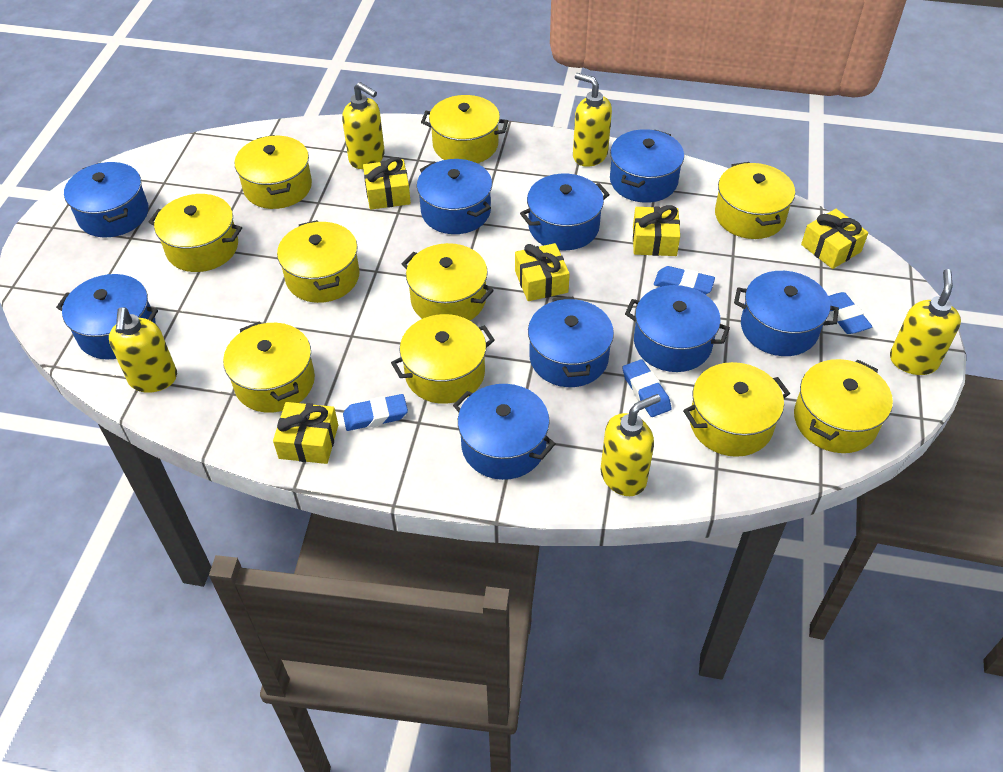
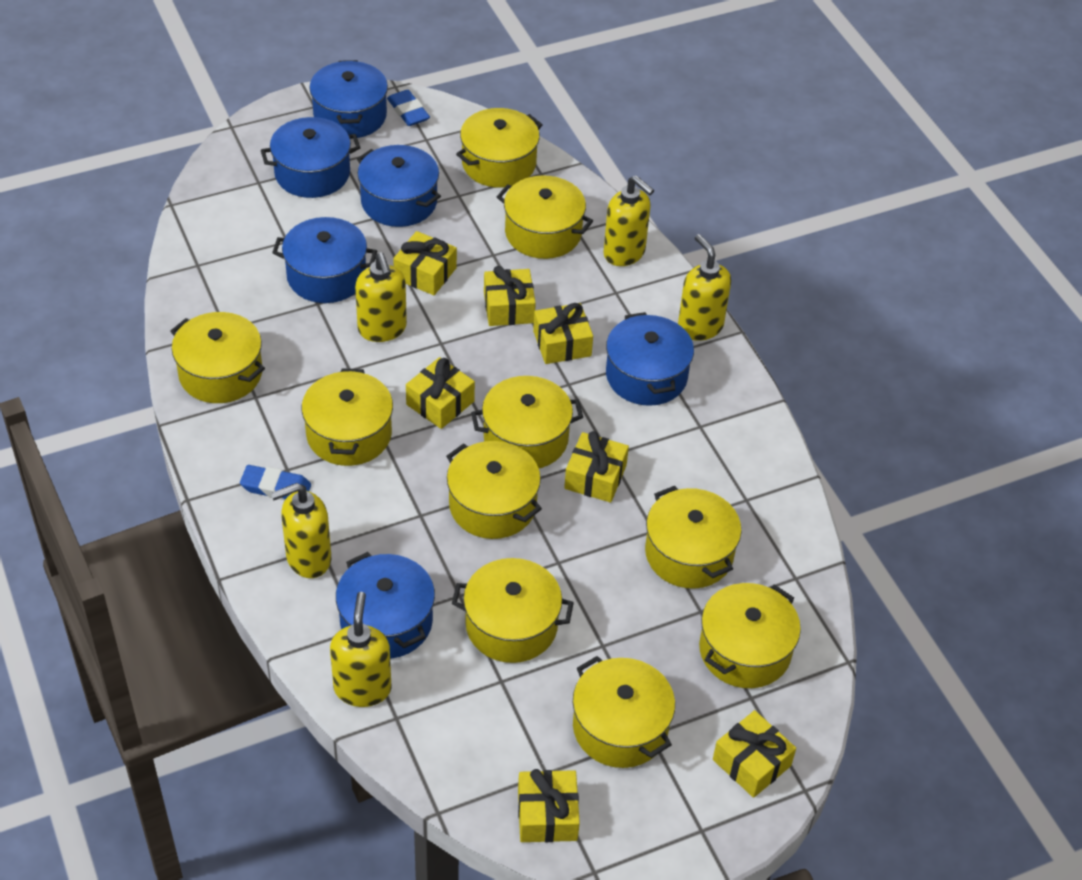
blue eraser: 4 -> 2
blue pot: 9 -> 6
yellow gift: 5 -> 7

